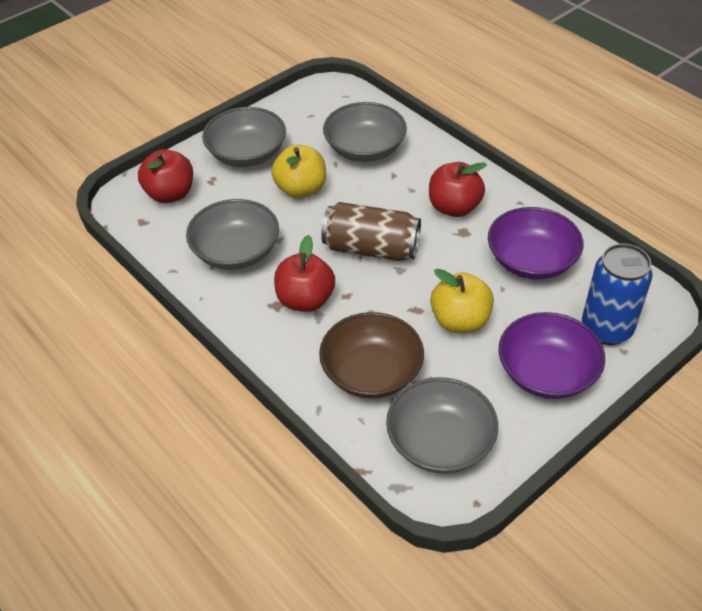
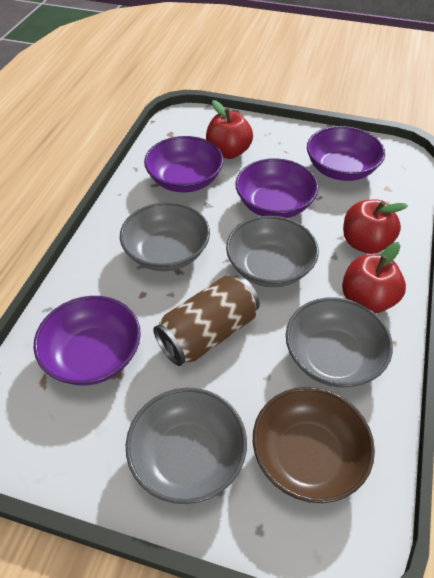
blue can: 1 -> 0
purple bowl: 2 -> 4
yellow apple: 2 -> 0

